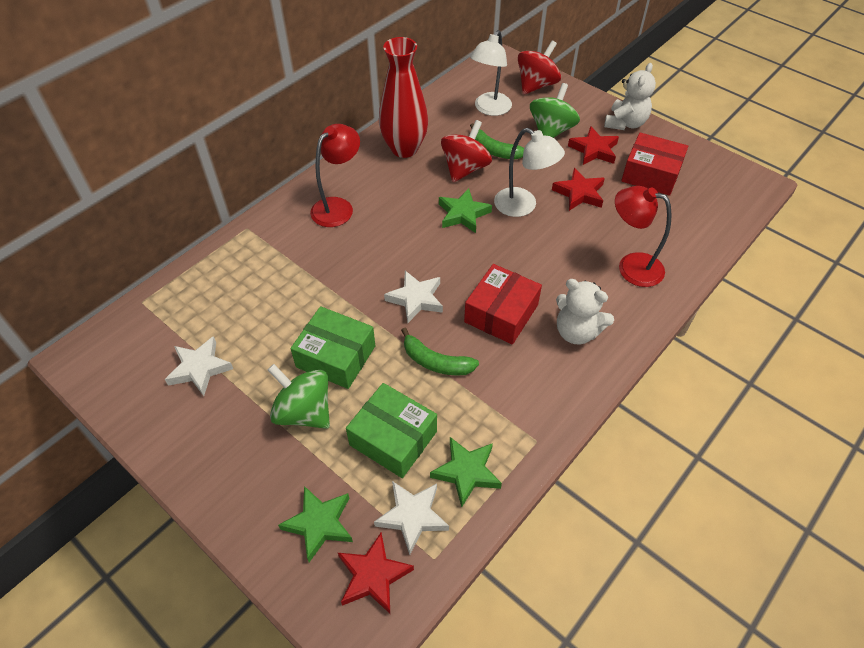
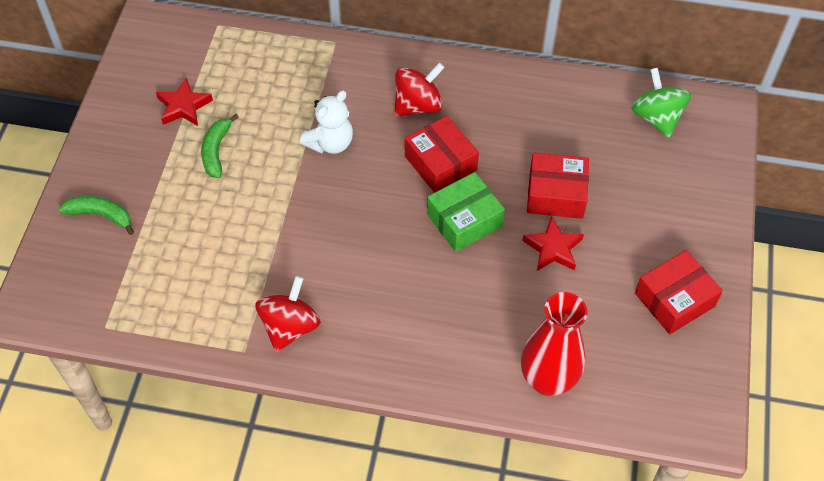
green box: 2 -> 1
green spinning top: 2 -> 1
green star: 3 -> 0
red box: 2 -> 3
red lamp: 2 -> 0
red star: 3 -> 2
white lamp: 2 -> 0
white star: 3 -> 0
white teddy bear: 2 -> 1

